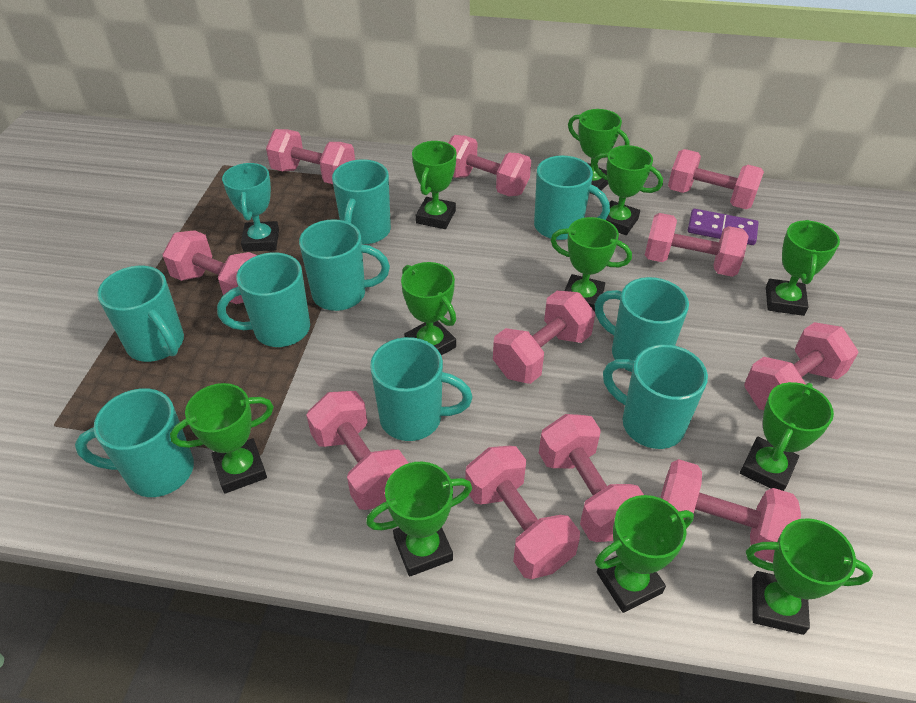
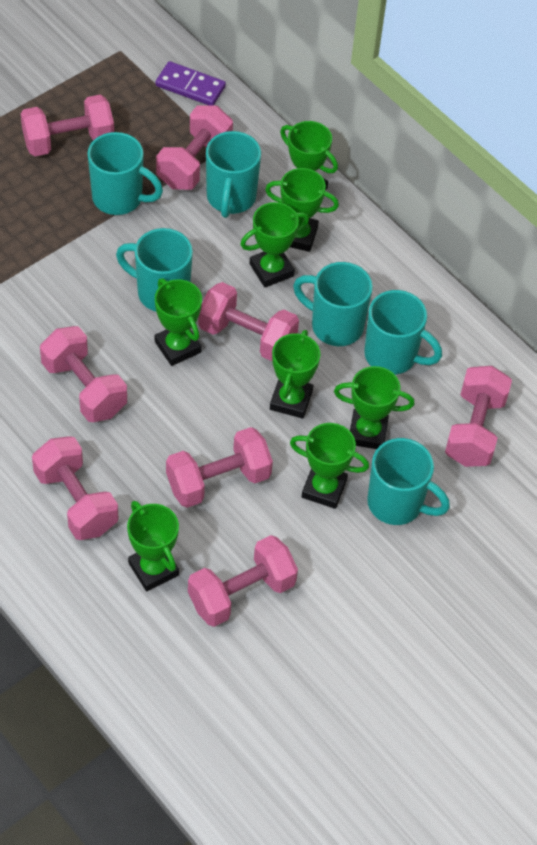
green trophy: 11 -> 8
pink dumbbell: 11 -> 8
turquoise mug: 9 -> 6
turquoise trophy: 1 -> 0

